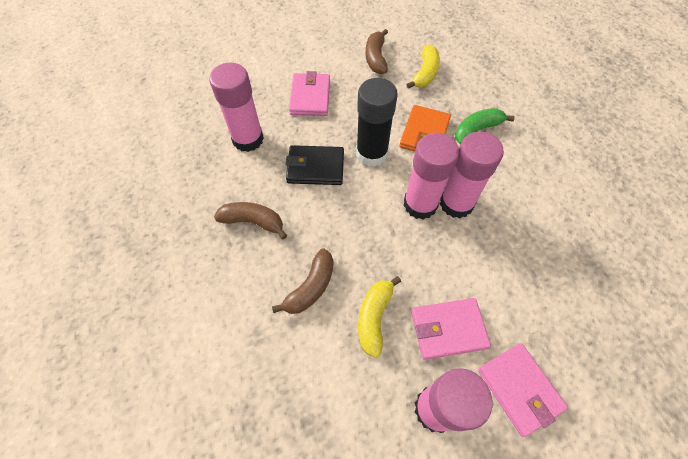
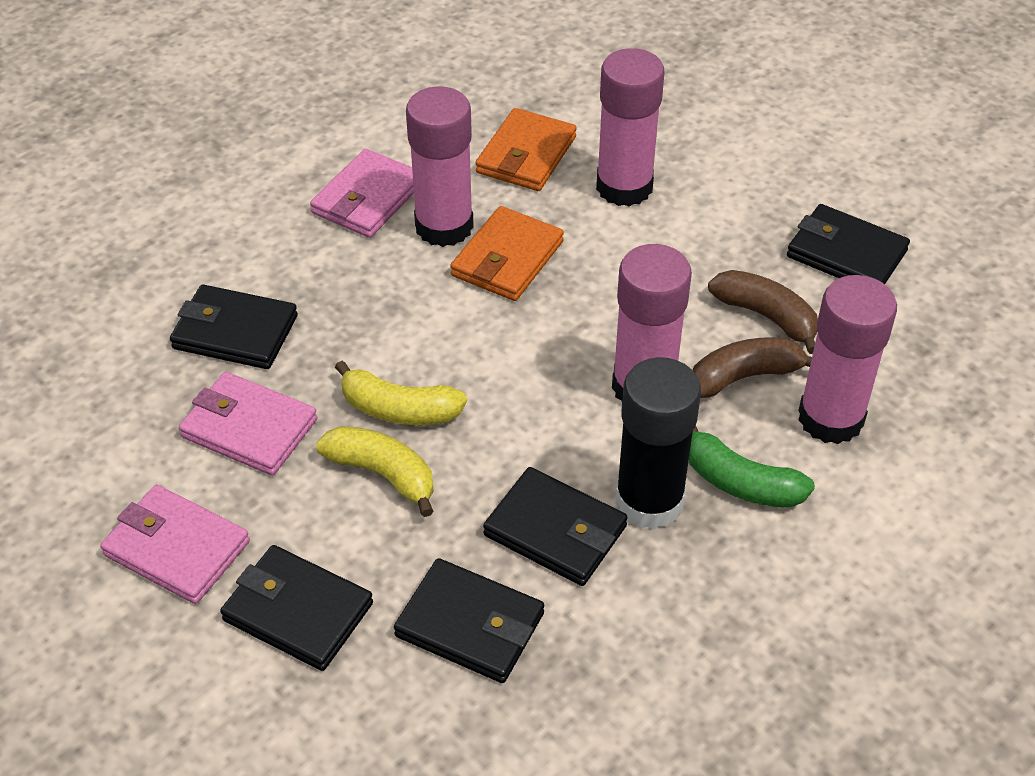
black wallet: 1 -> 5
brown banana: 3 -> 2
orange wallet: 1 -> 2

